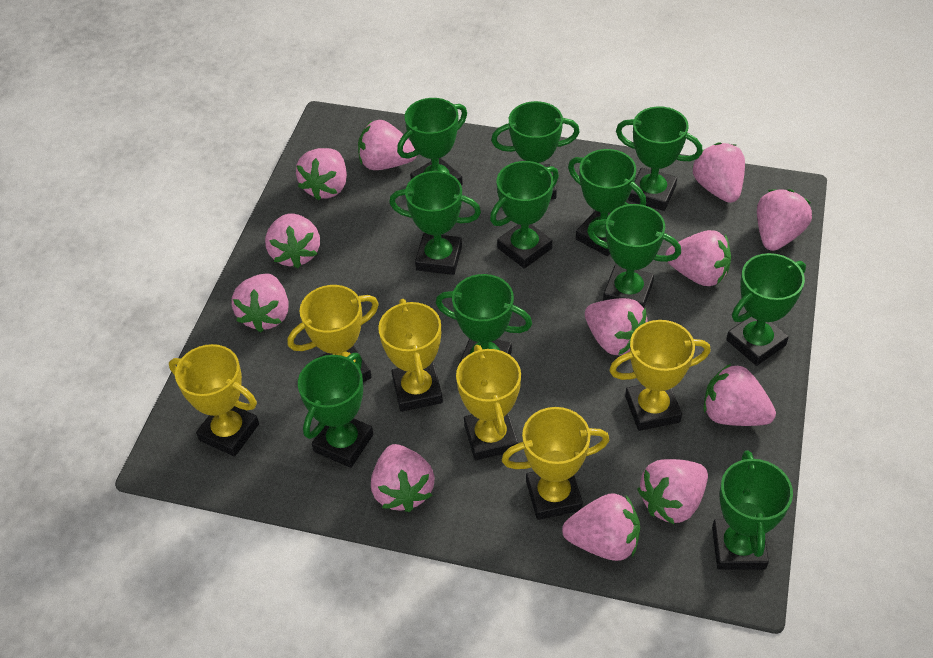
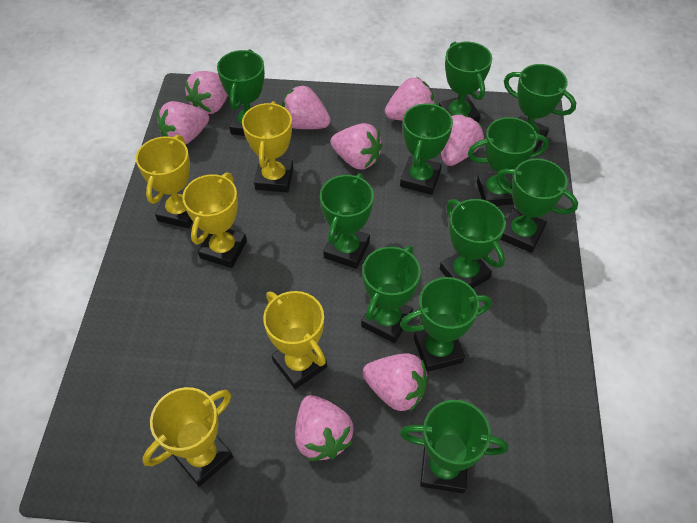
pink strawberry: 12 -> 8
yellow trophy: 6 -> 5

